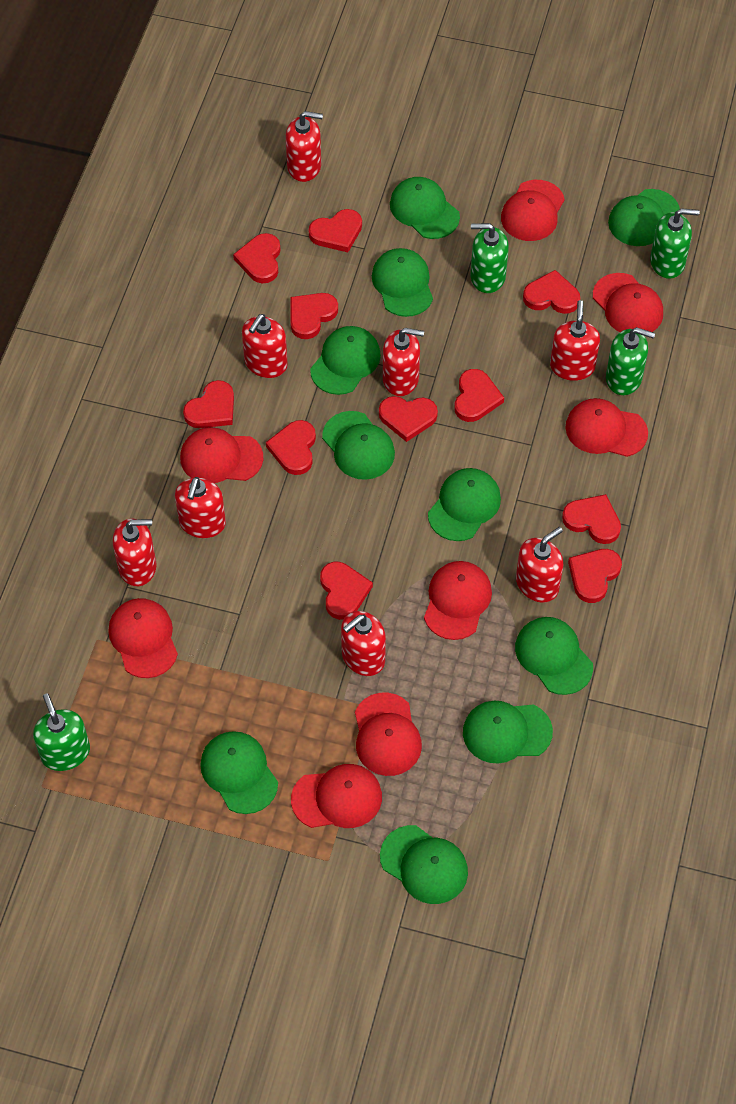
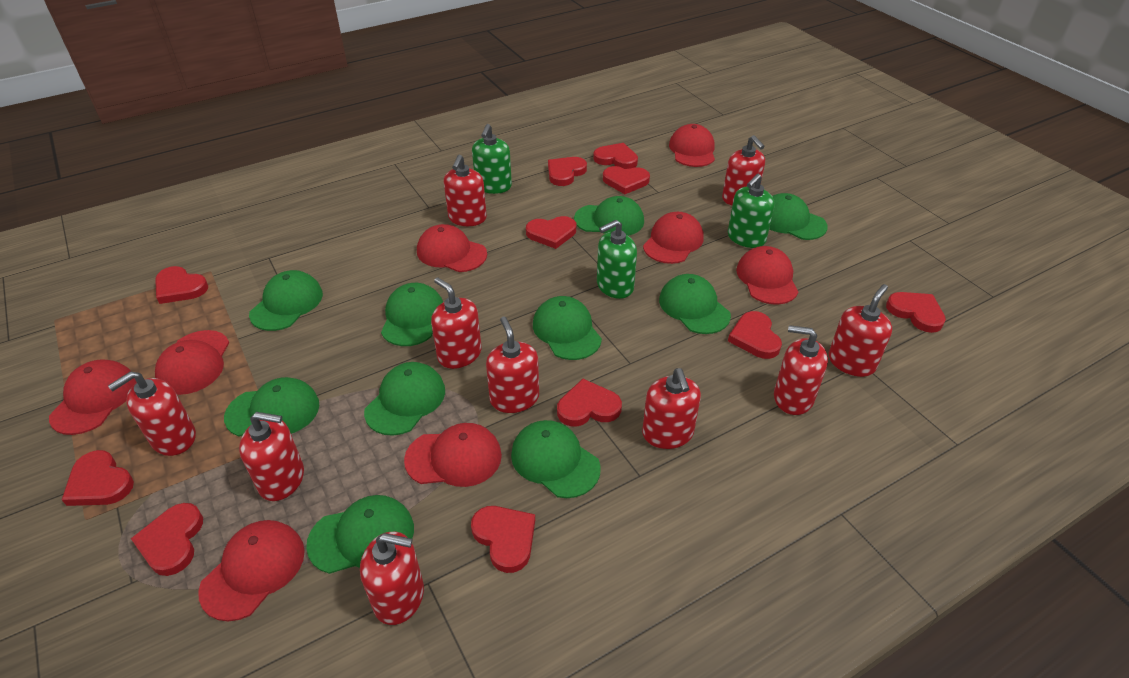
green soap dispenser: 4 -> 3
red soap dispenser: 8 -> 10

